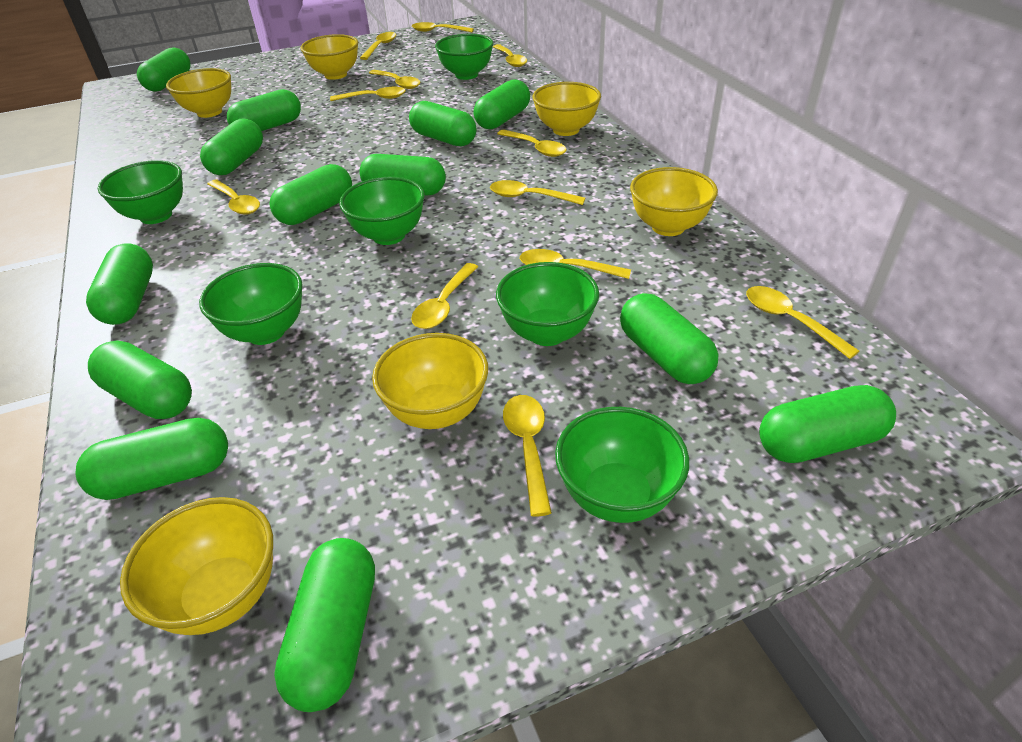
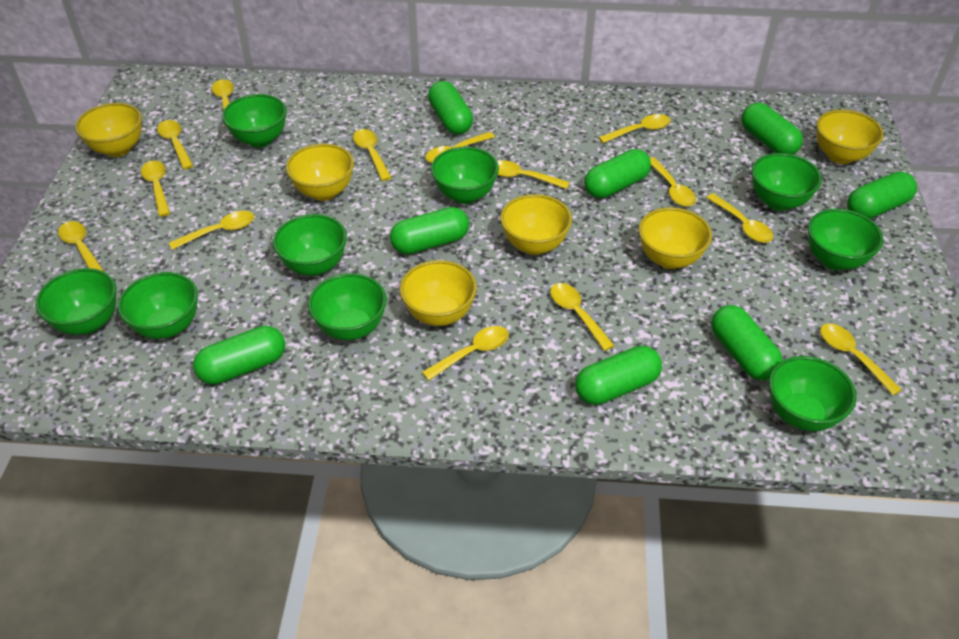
green bowl: 6 -> 9
green capsule: 13 -> 8
yellow spoon: 12 -> 14

